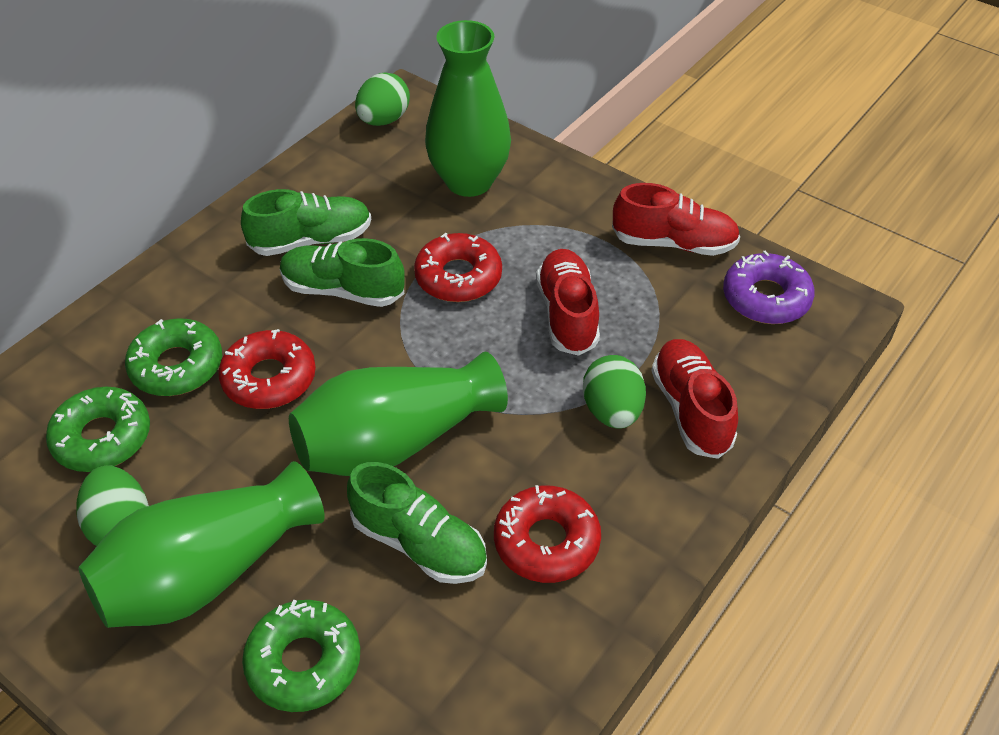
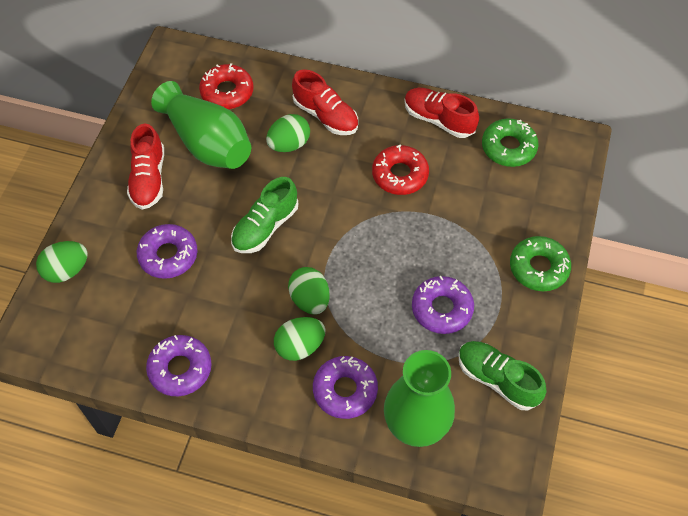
green donut: 3 -> 2
green egg: 3 -> 4
green shoe: 3 -> 2
green vase: 3 -> 2
purple donut: 1 -> 4
red donut: 3 -> 2

